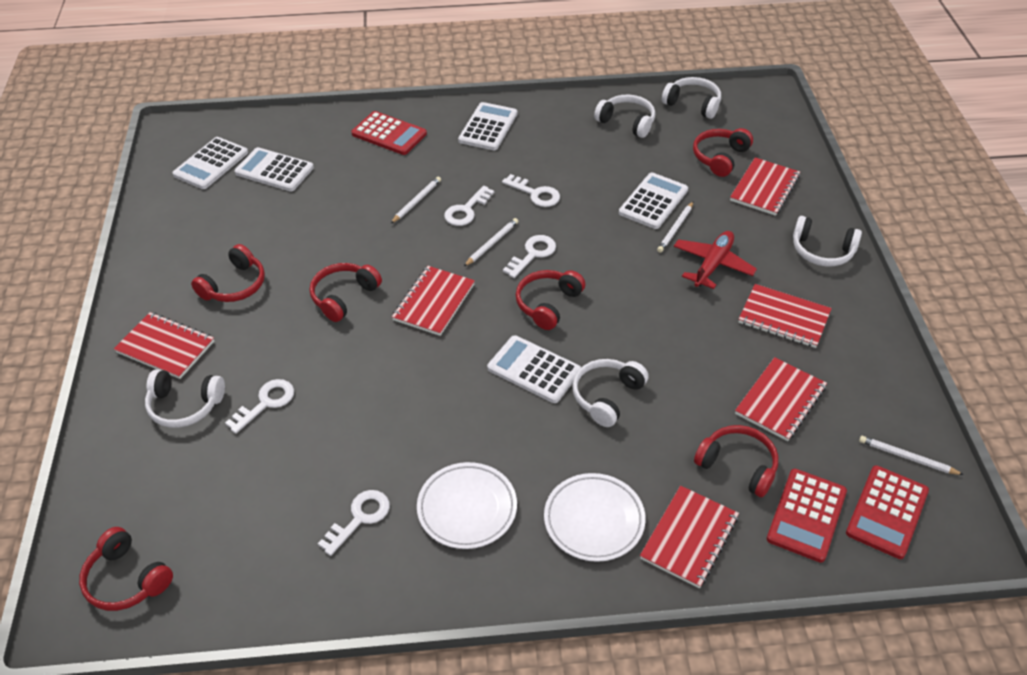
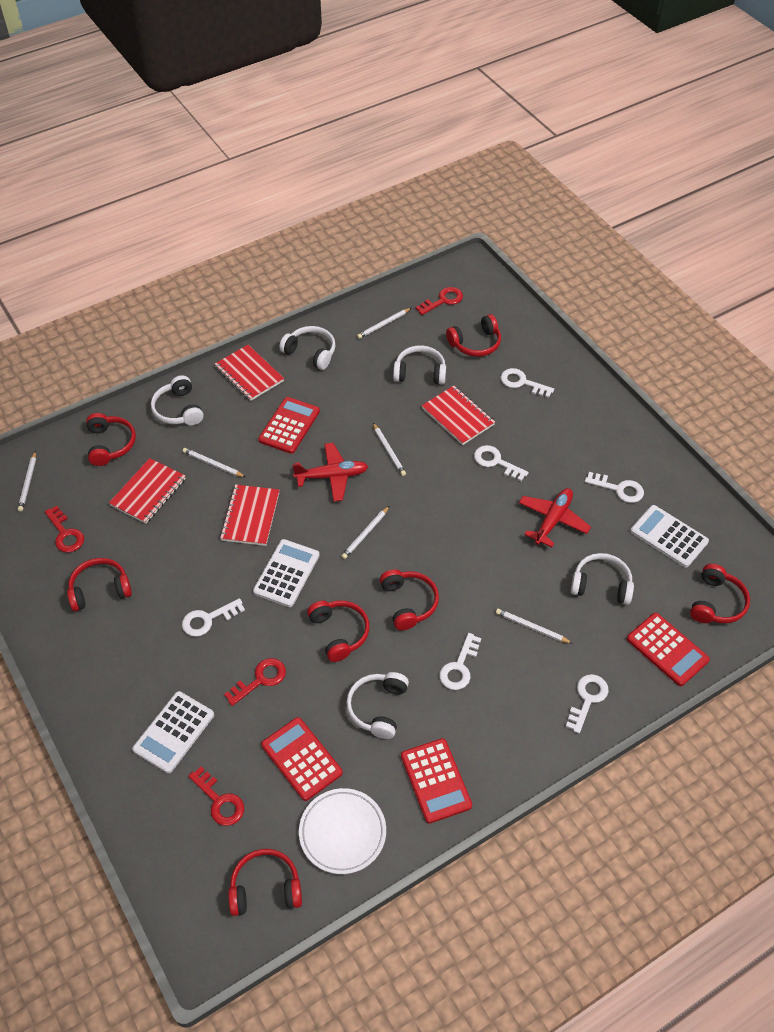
red calculator: 3 -> 4
red headphones: 6 -> 7
red key: 0 -> 4
red notebook: 6 -> 4
red plane: 1 -> 2
white calculator: 5 -> 3
white key: 5 -> 6
white pencil: 4 -> 6
white plate: 2 -> 1

